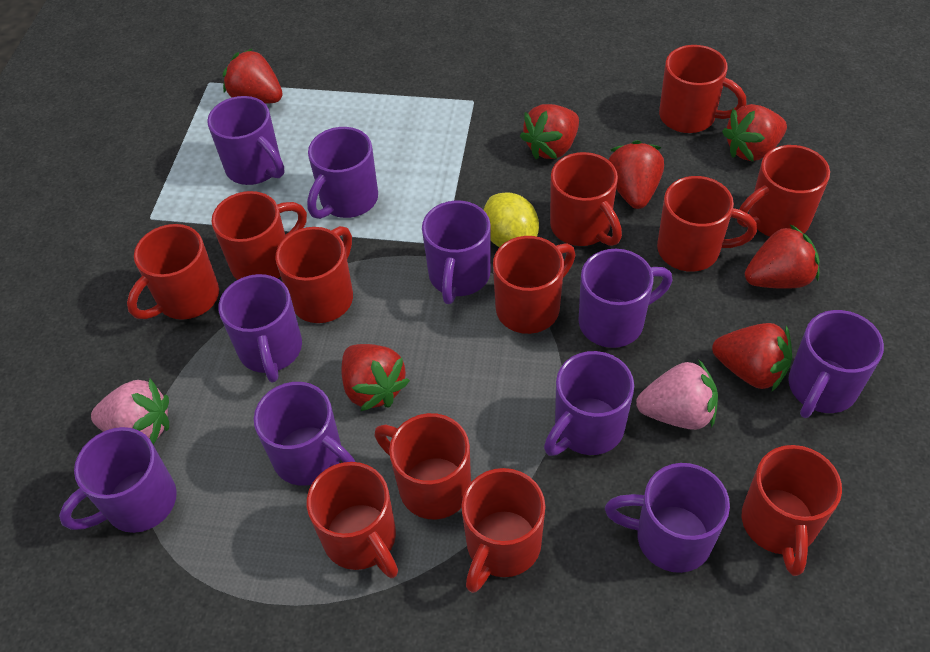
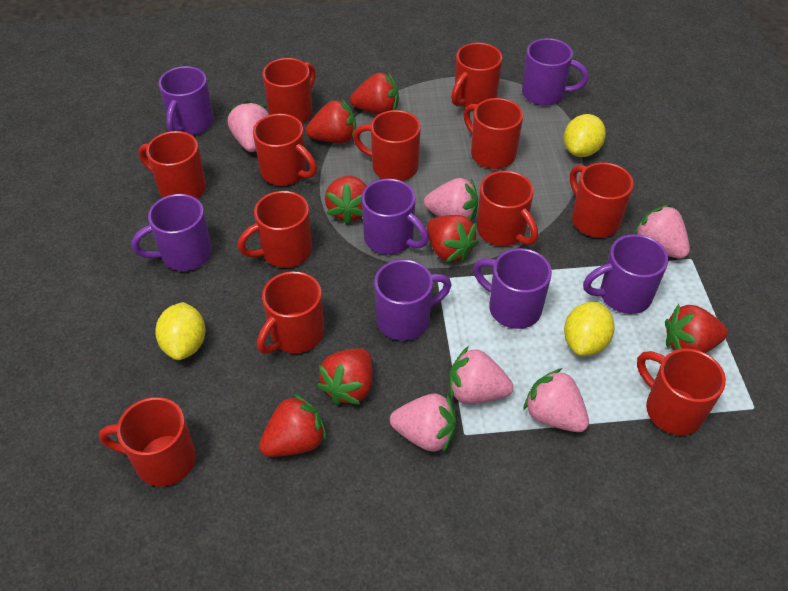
pink strawberry: 2 -> 6
purple mug: 10 -> 7
yellow lemon: 1 -> 3

